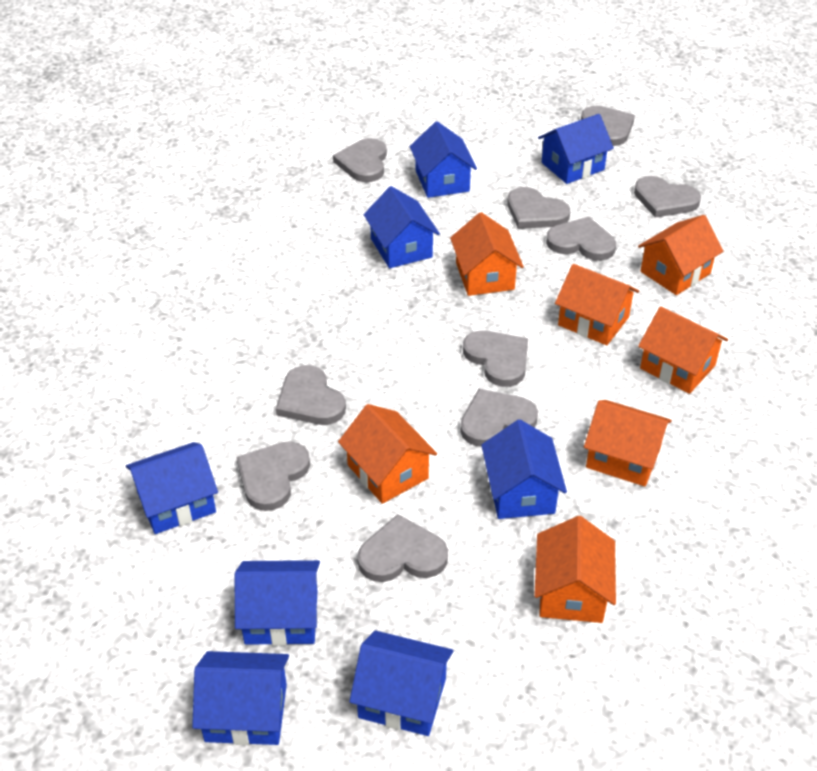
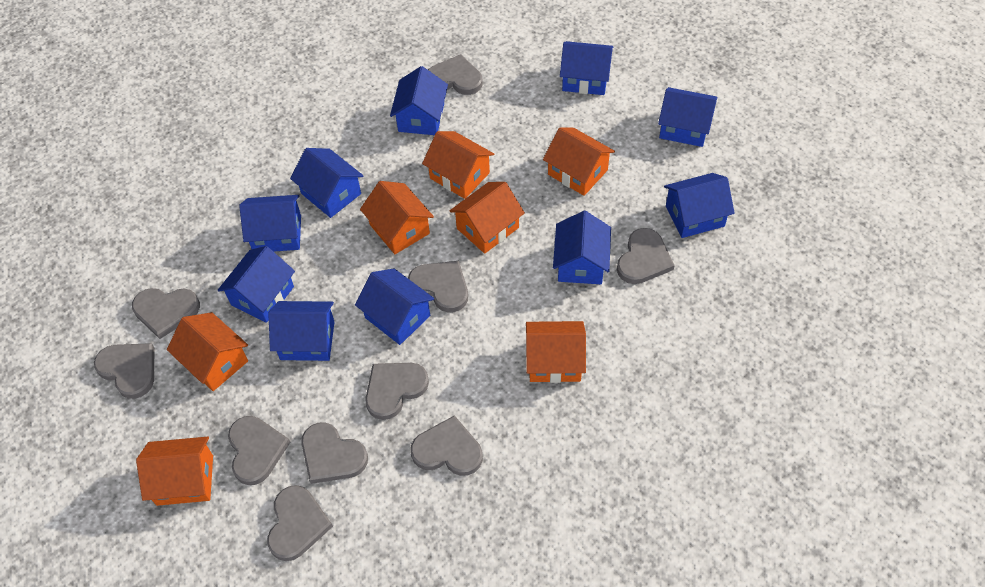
blue house: 8 -> 10

